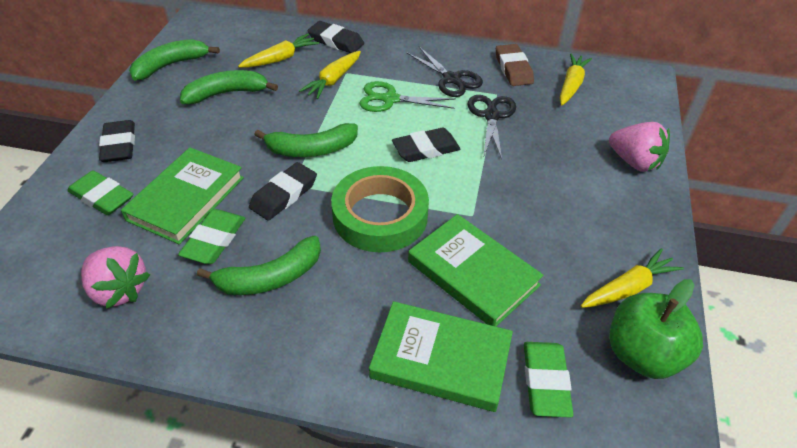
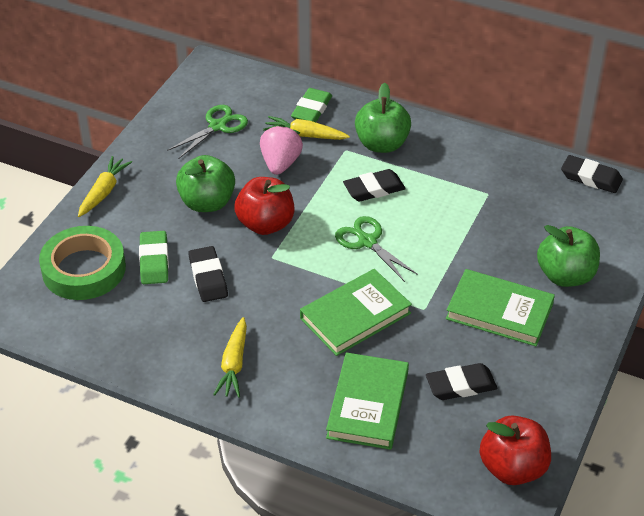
black scissors: 2 -> 0
brown eraser: 1 -> 0
green apple: 1 -> 3
green banana: 4 -> 0
green eraser: 3 -> 2
green scissors: 1 -> 2
pink strawberry: 2 -> 1
red apple: 0 -> 2
yellow carrot: 4 -> 3

